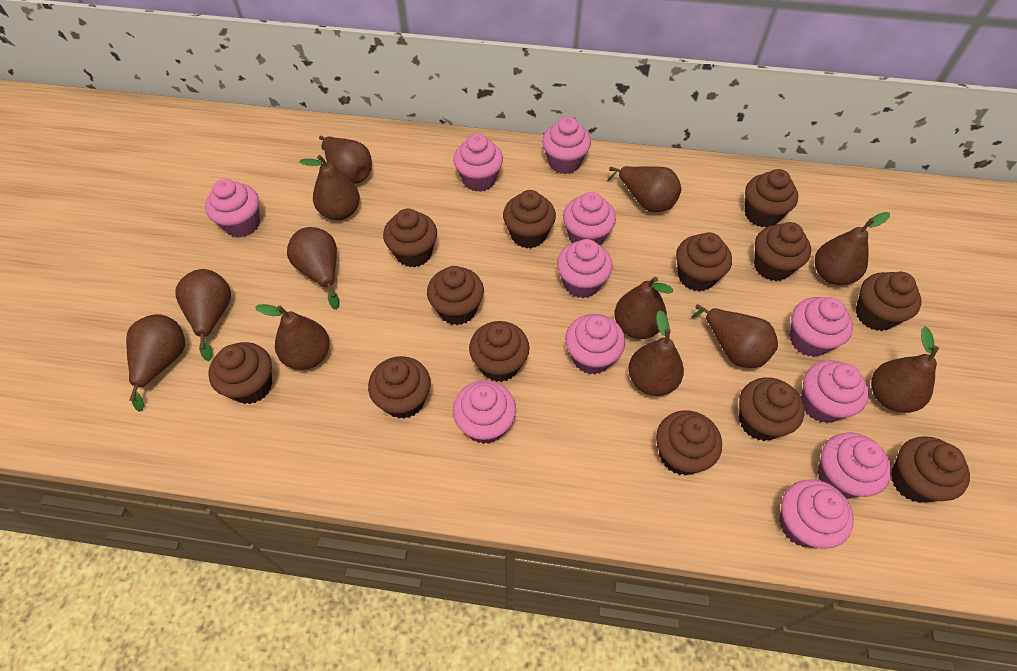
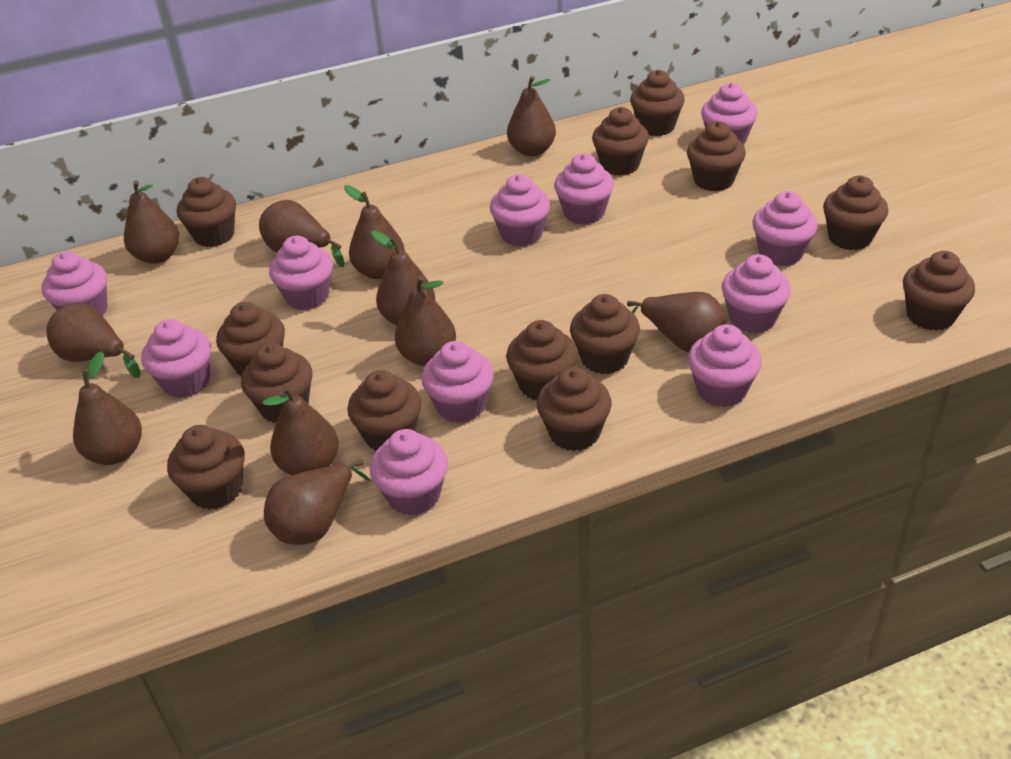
brown pear: 12 -> 11

